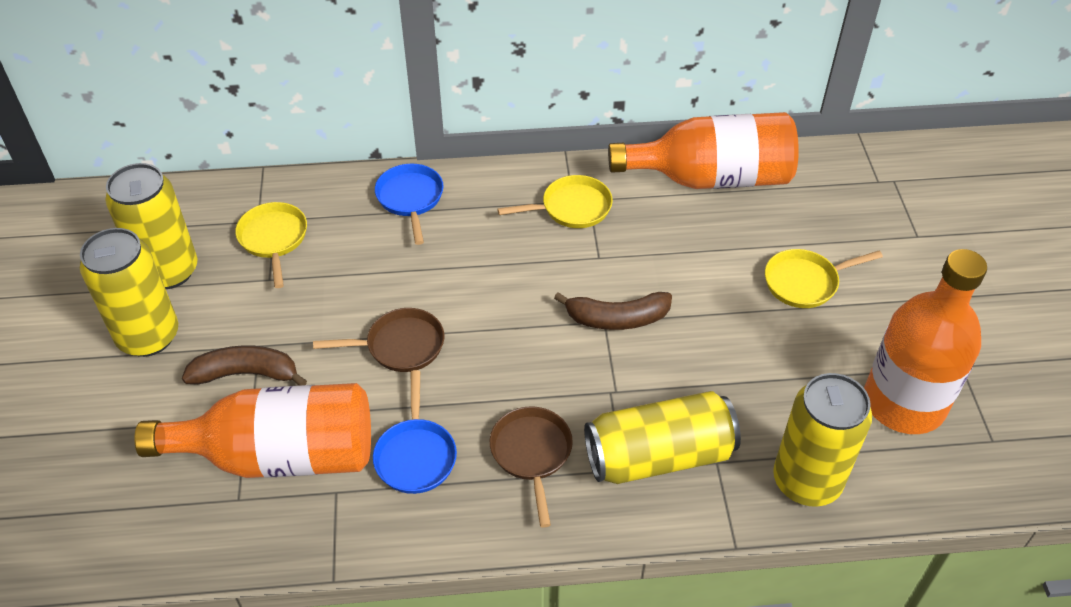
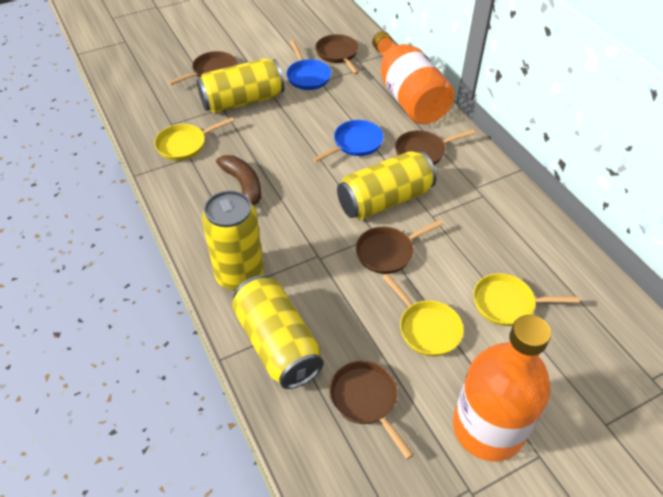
brown banana: 2 -> 1
brown pan: 2 -> 5
orange bottle: 3 -> 2

